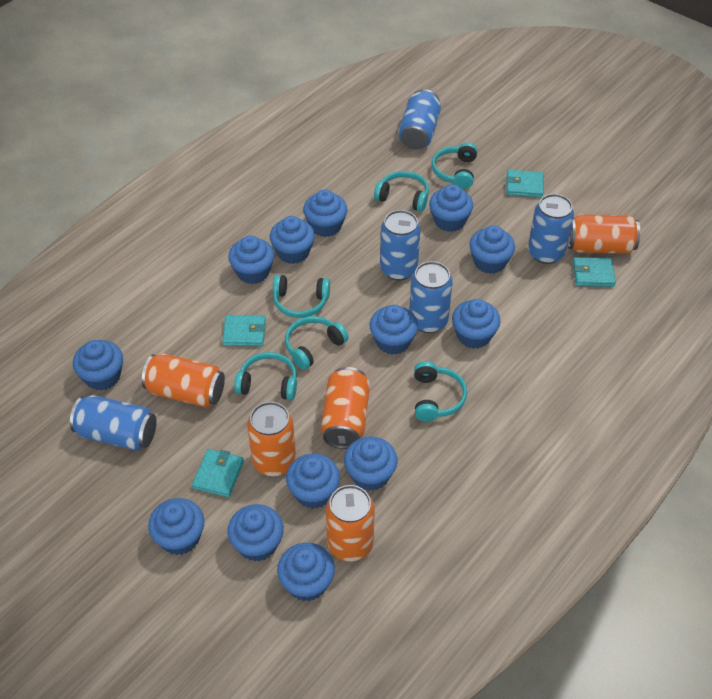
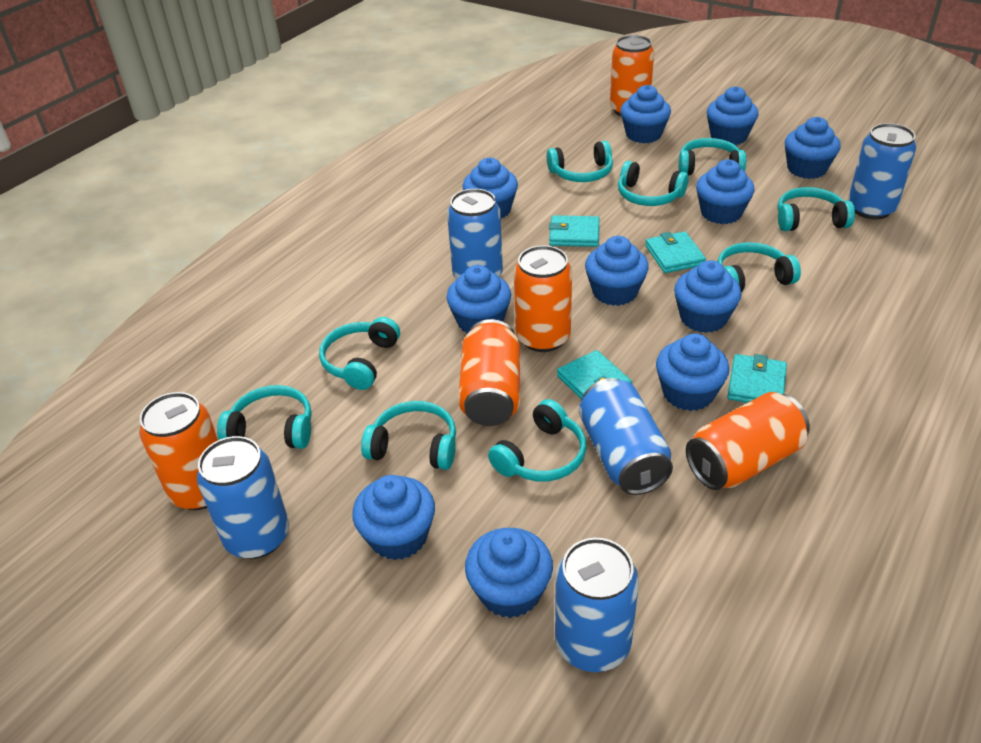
blue cupcake: 13 -> 11
turquoise headphones: 6 -> 9

